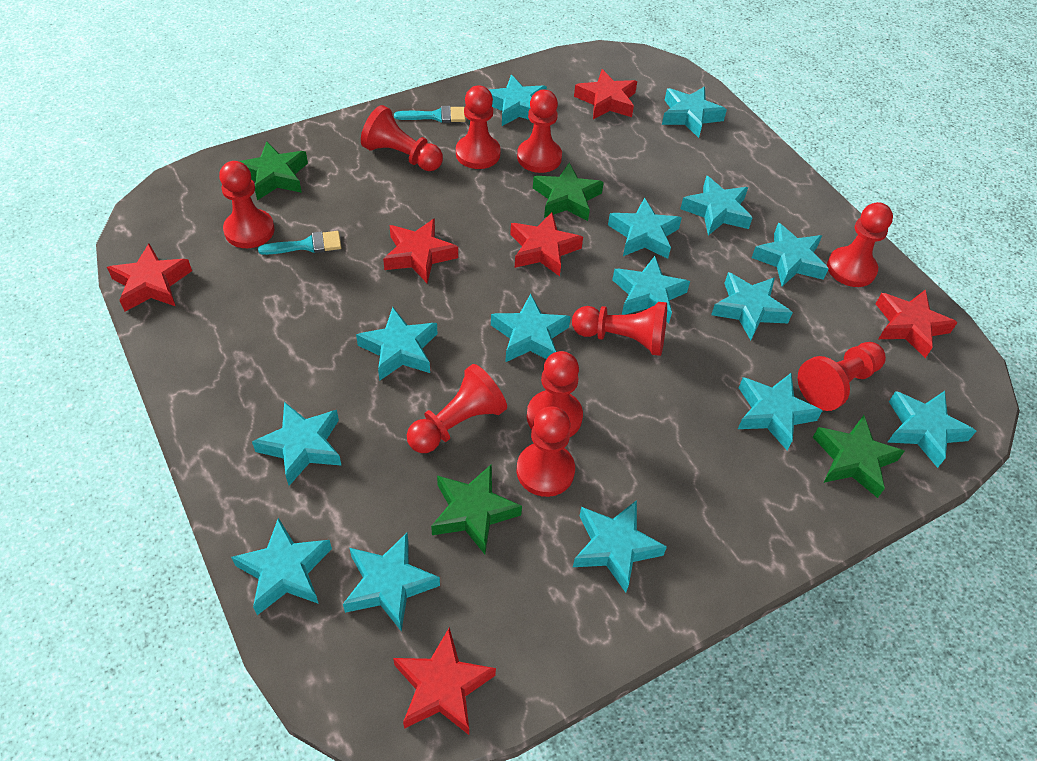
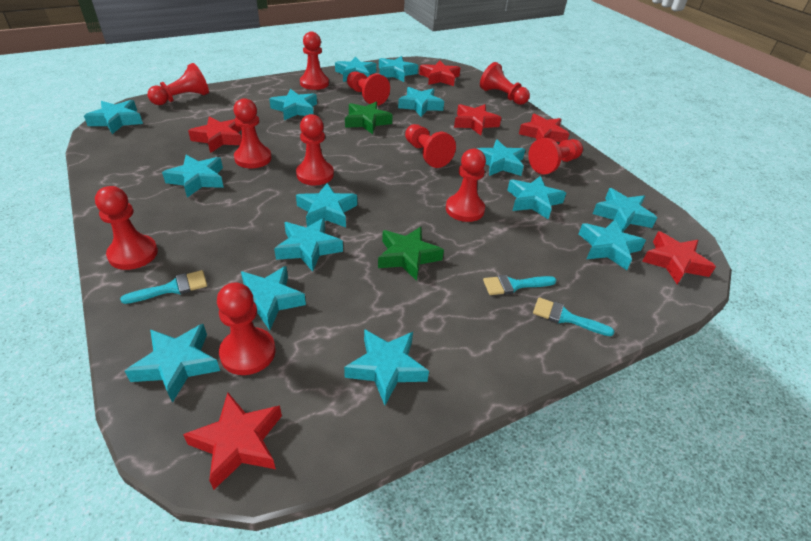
green star: 4 -> 2
red pawn: 10 -> 11
turquoise brush: 2 -> 3

